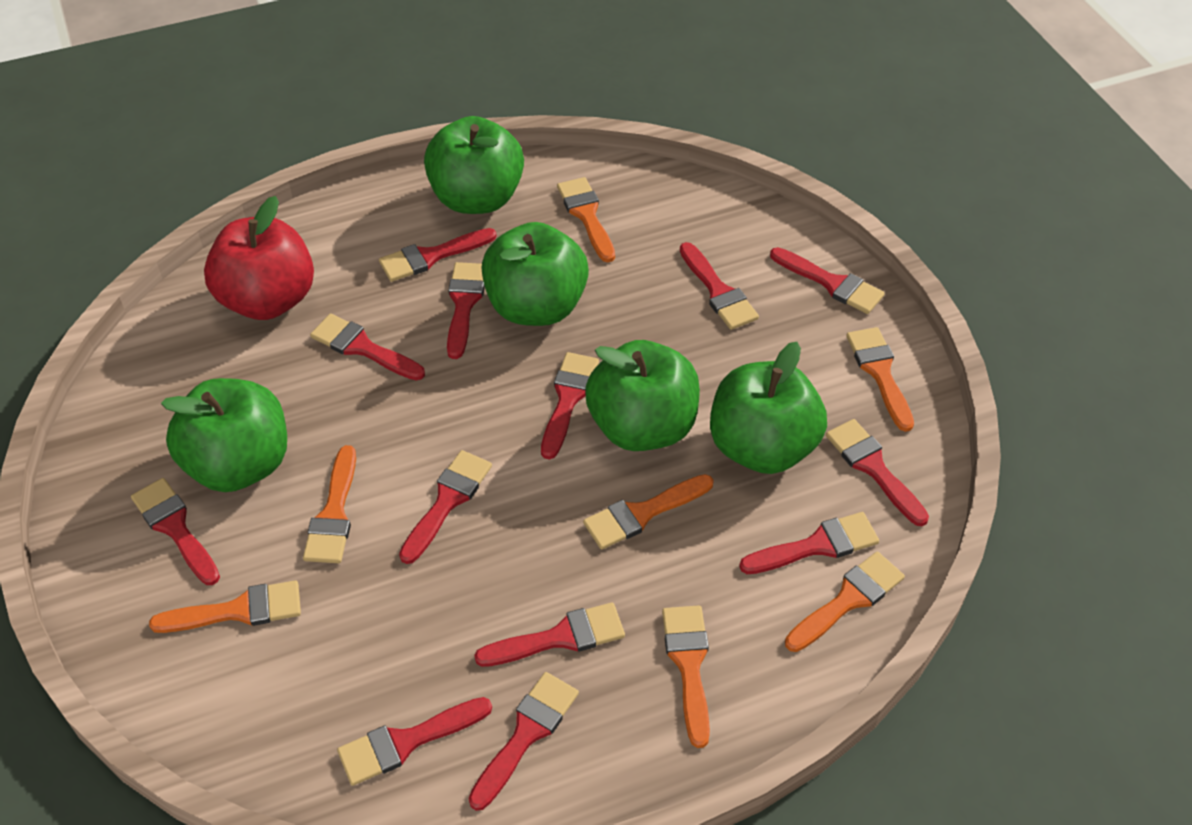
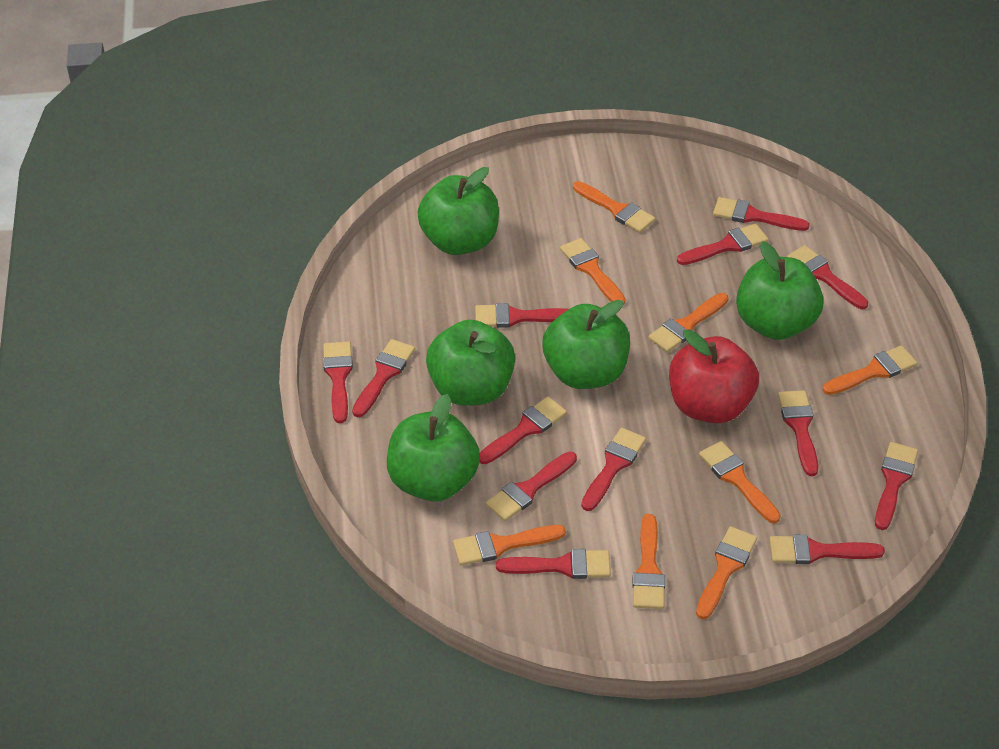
orange brush: 7 -> 8

